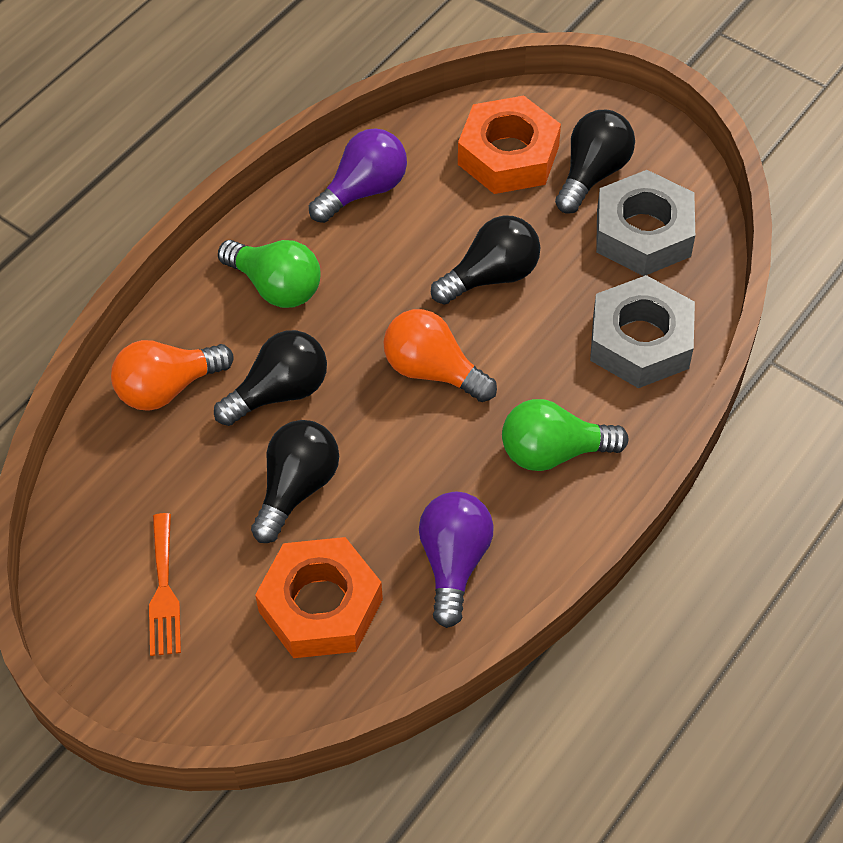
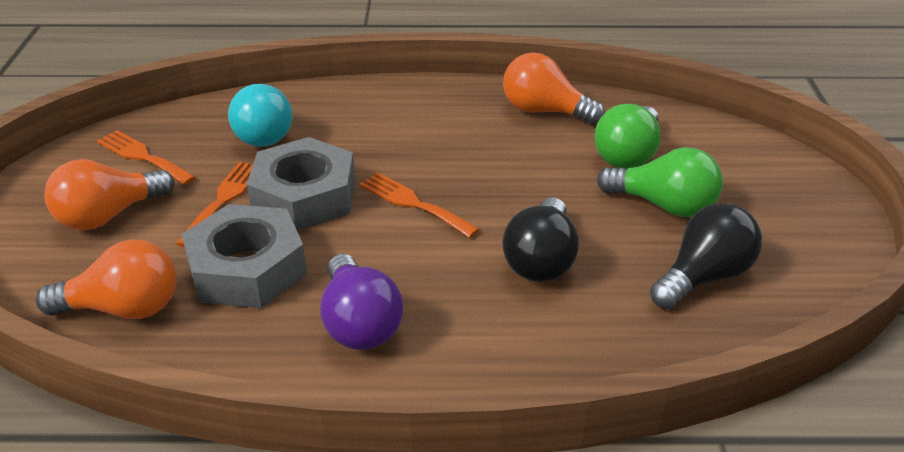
black light bulb: 4 -> 2
orange fork: 1 -> 3
orange light bulb: 2 -> 3
orange nut: 2 -> 0
purple light bulb: 2 -> 1
turquoise light bulb: 0 -> 1

